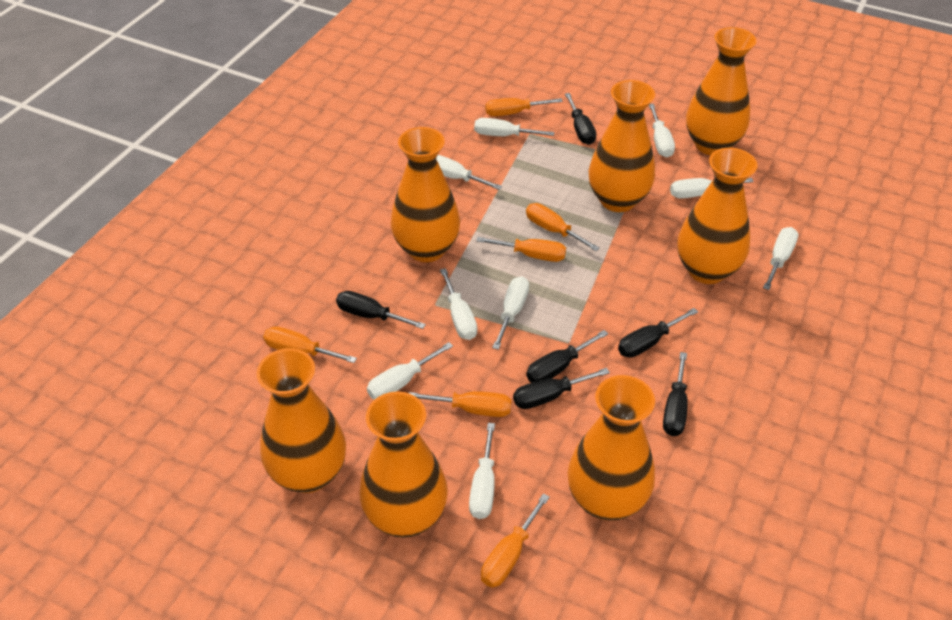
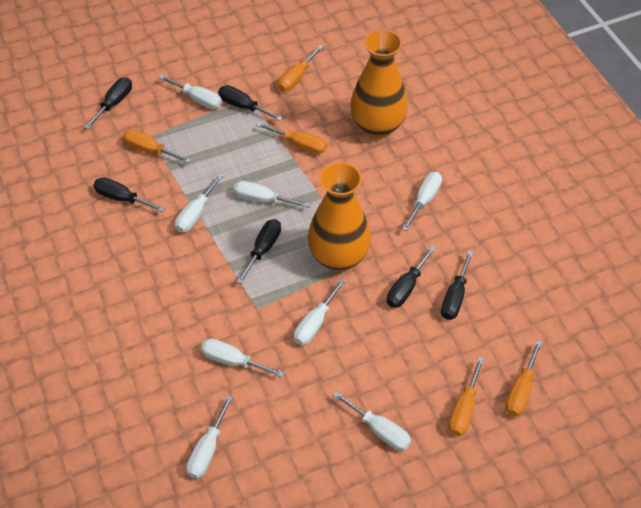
orange screwdriver: 6 -> 5
orange vase: 7 -> 2
white screwdriver: 9 -> 8

